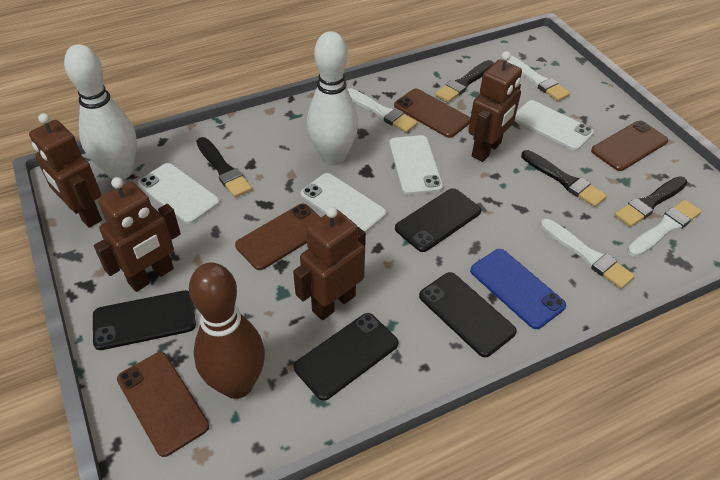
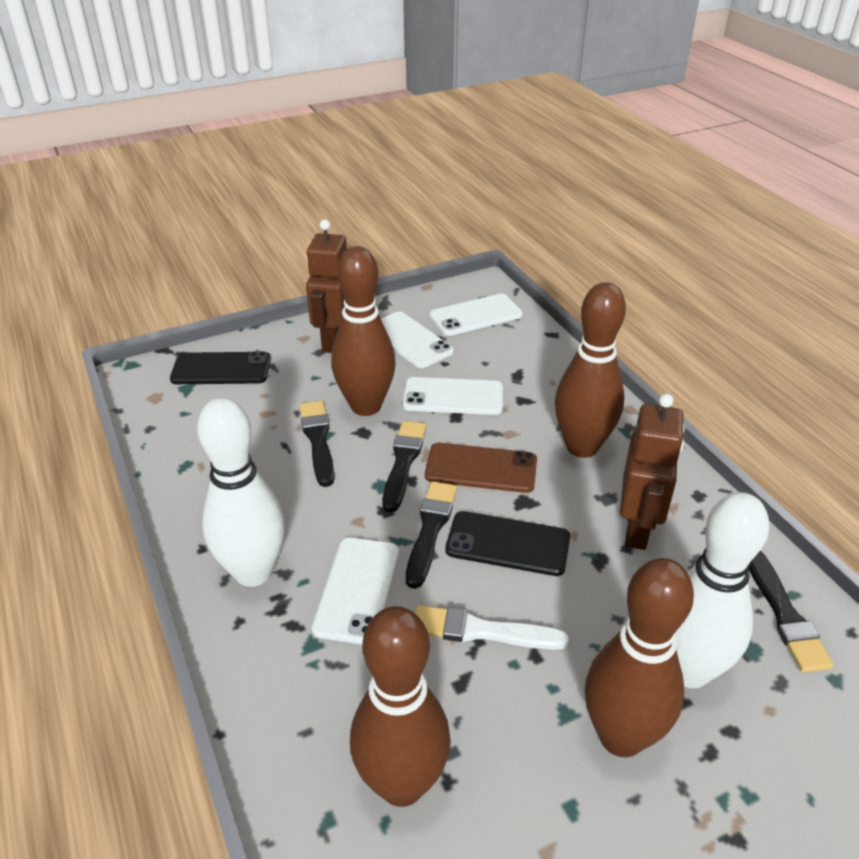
black phone: 4 -> 2
blue phone: 1 -> 0
brown bowling pin: 1 -> 4
brown phone: 4 -> 1
brown robot: 4 -> 2
white brush: 4 -> 1

